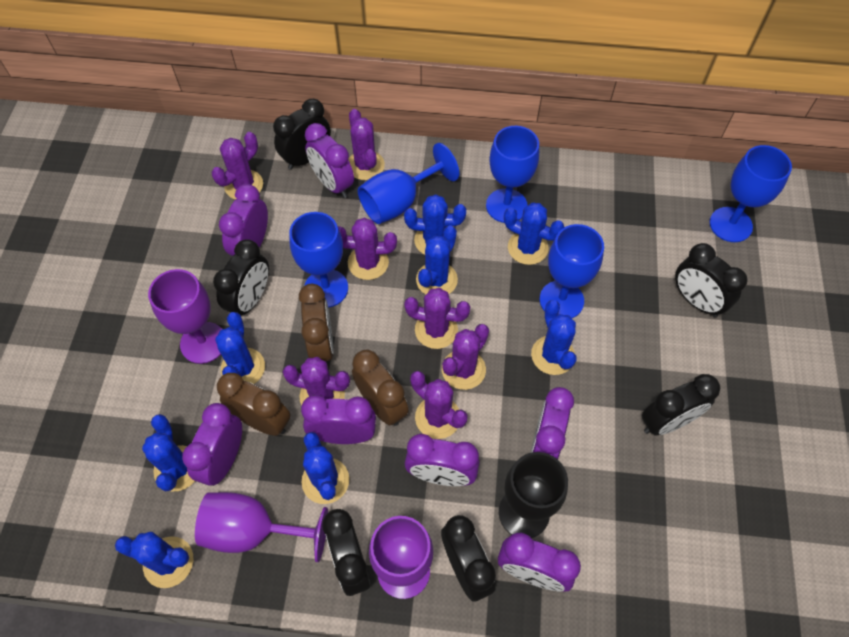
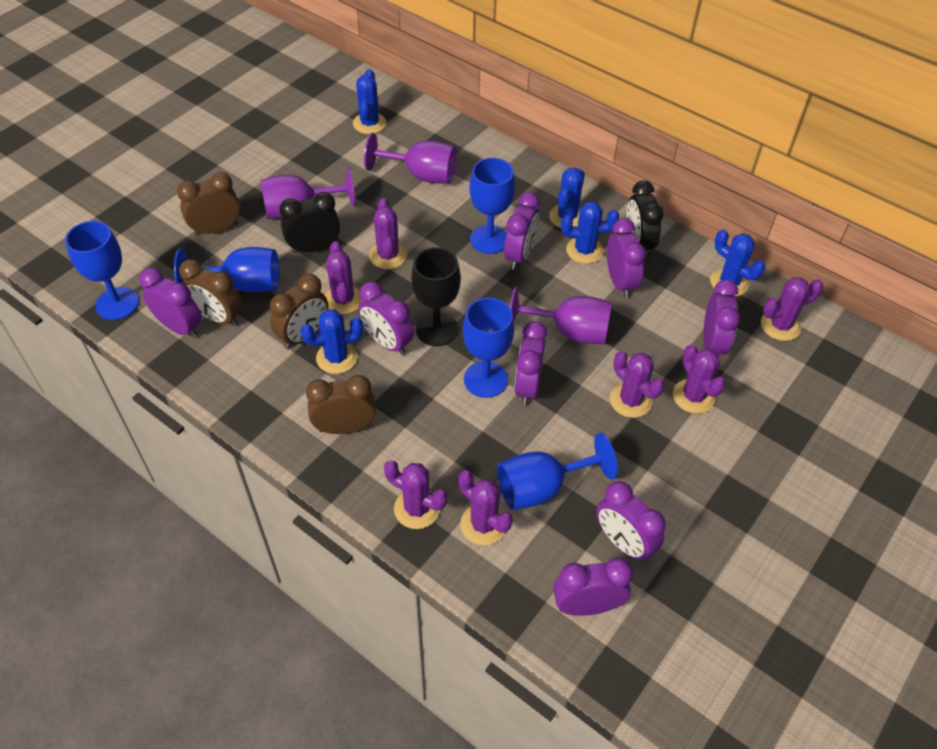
black clock: 6 -> 2
blue cactus: 8 -> 5
brown clock: 3 -> 4
purple clock: 7 -> 8

